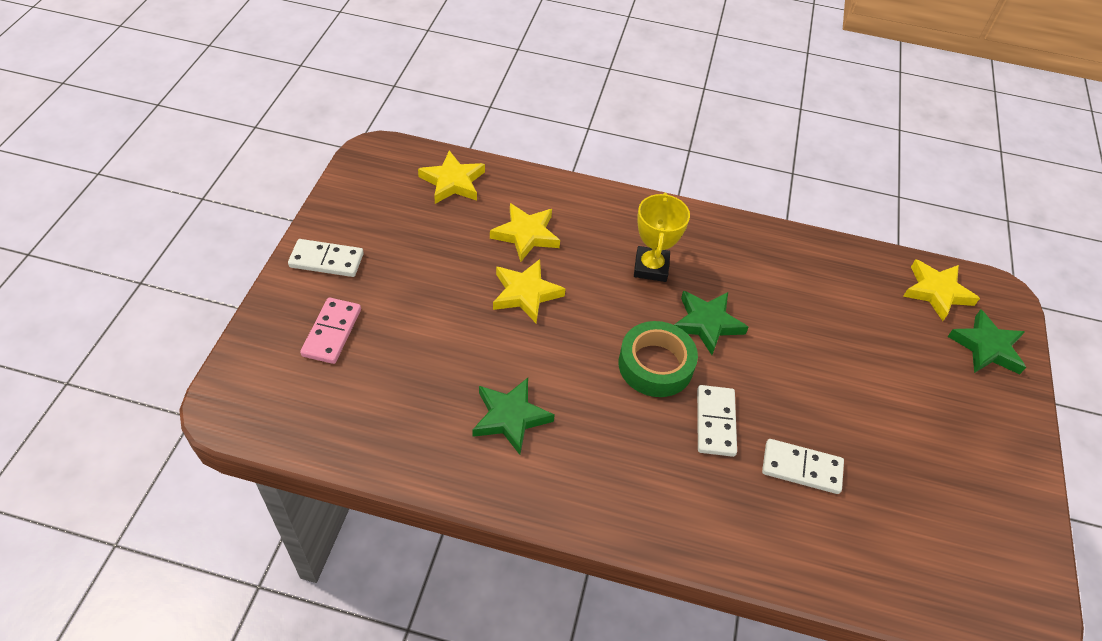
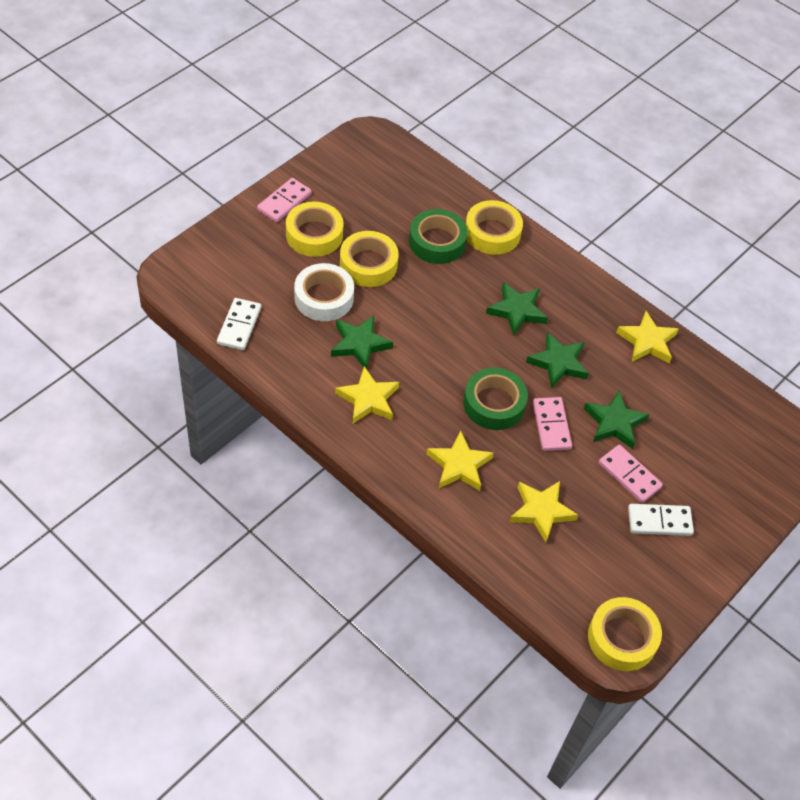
green star: 3 -> 4
green tape: 1 -> 2
pink domino: 1 -> 3
white domino: 3 -> 2
white tape: 0 -> 1
yellow tape: 0 -> 4
yellow trophy: 1 -> 0

